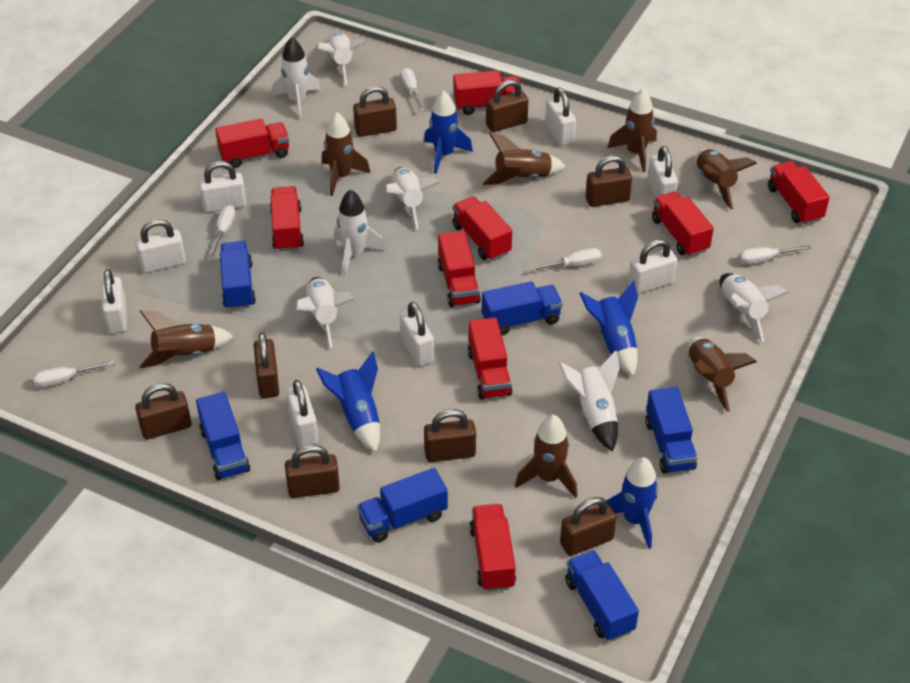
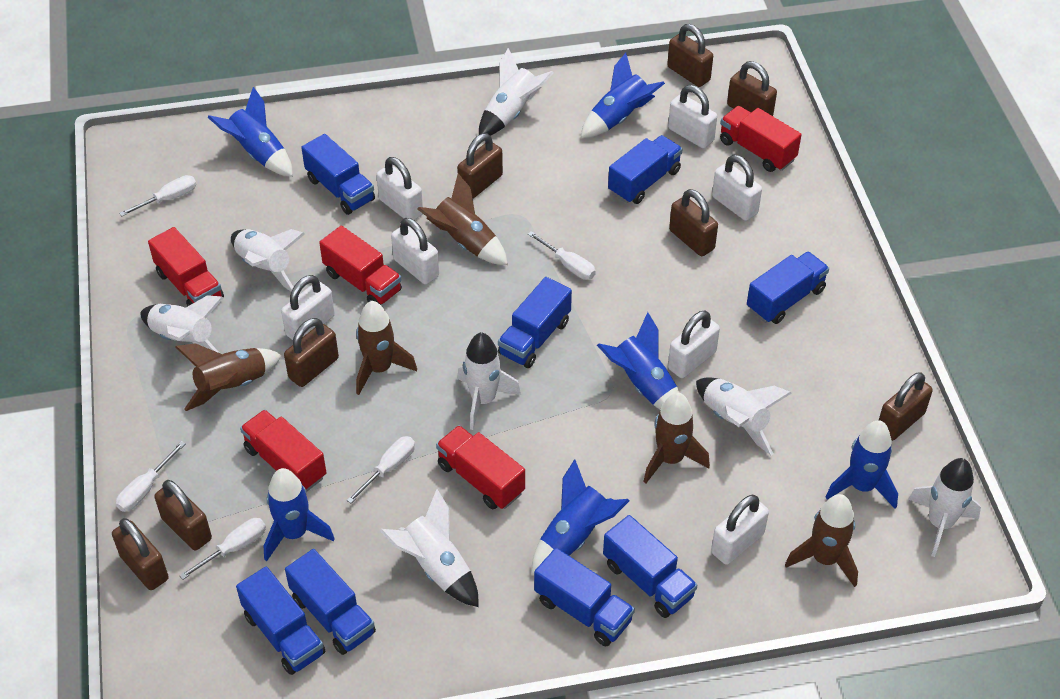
blue rocket: 4 -> 6
blue truck: 6 -> 8
brown rocket: 7 -> 5
red truck: 9 -> 5
white padlock: 8 -> 7

